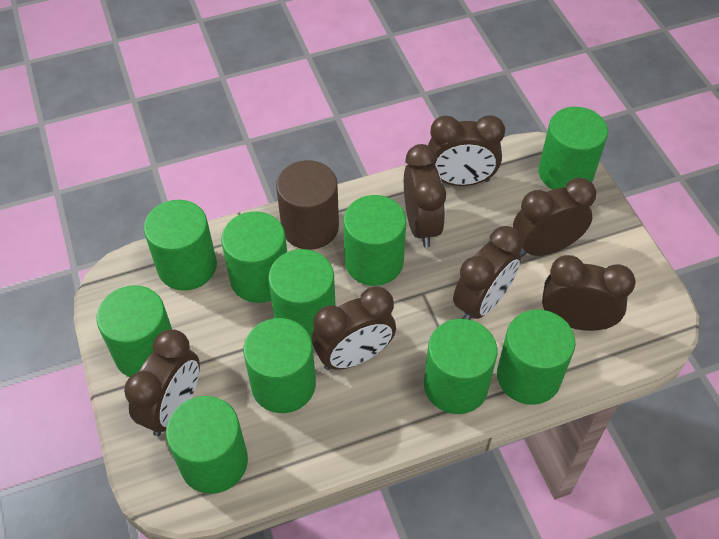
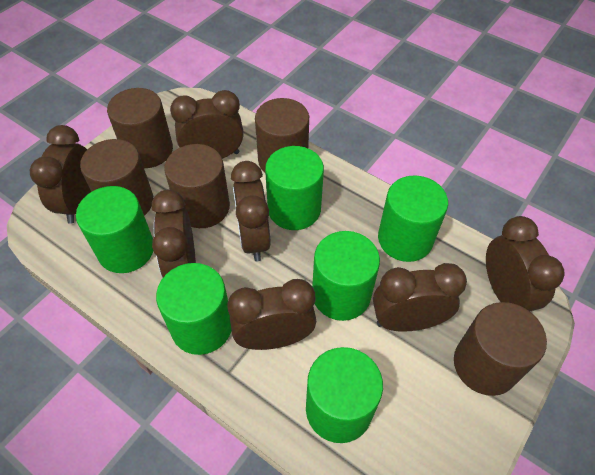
brown cylinder: 1 -> 5
green cylinder: 10 -> 6

